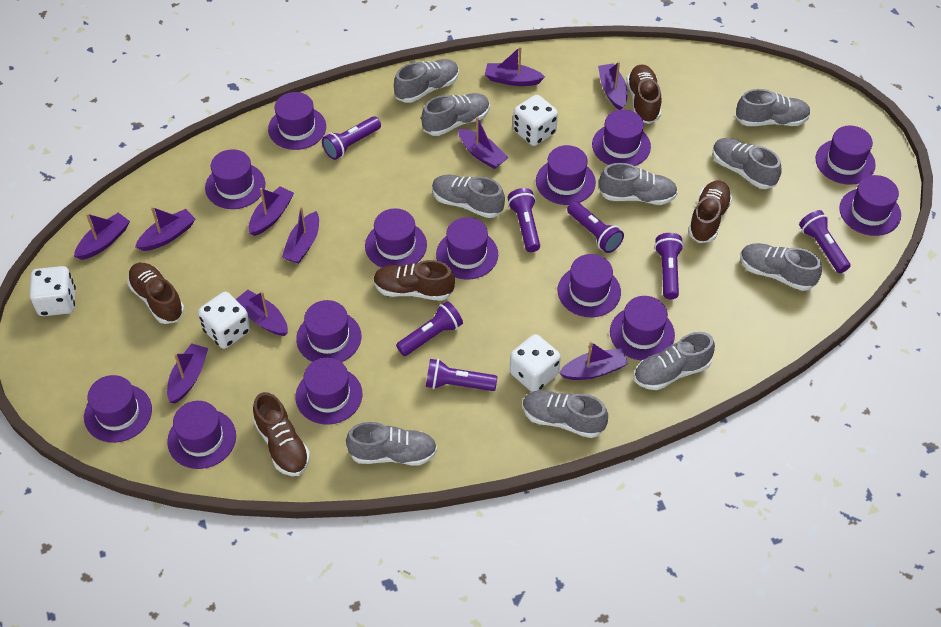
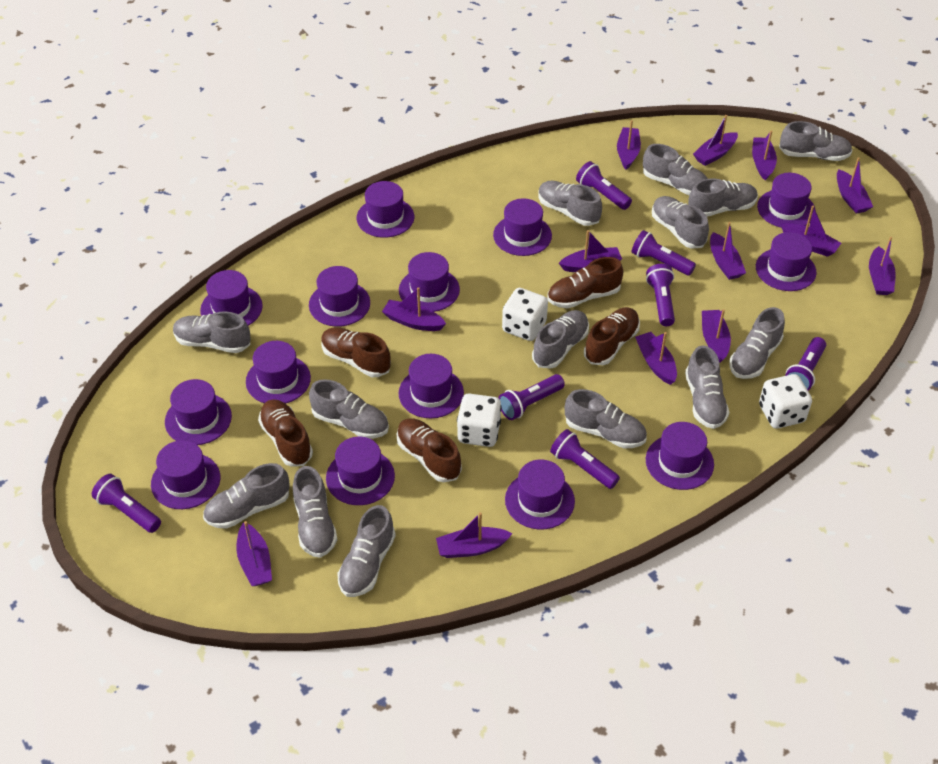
grey shoe: 10 -> 14
purple boat: 10 -> 13
white dice: 4 -> 3

